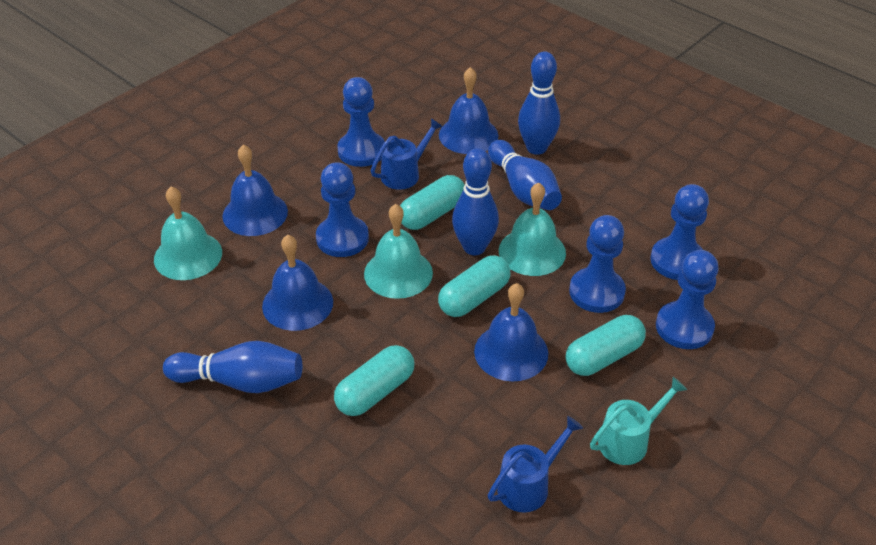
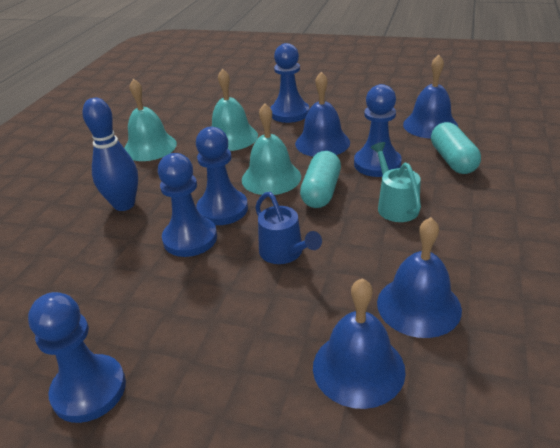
blue bowling pin: 4 -> 1
blue watering can: 2 -> 1
turquoise capsule: 4 -> 2

